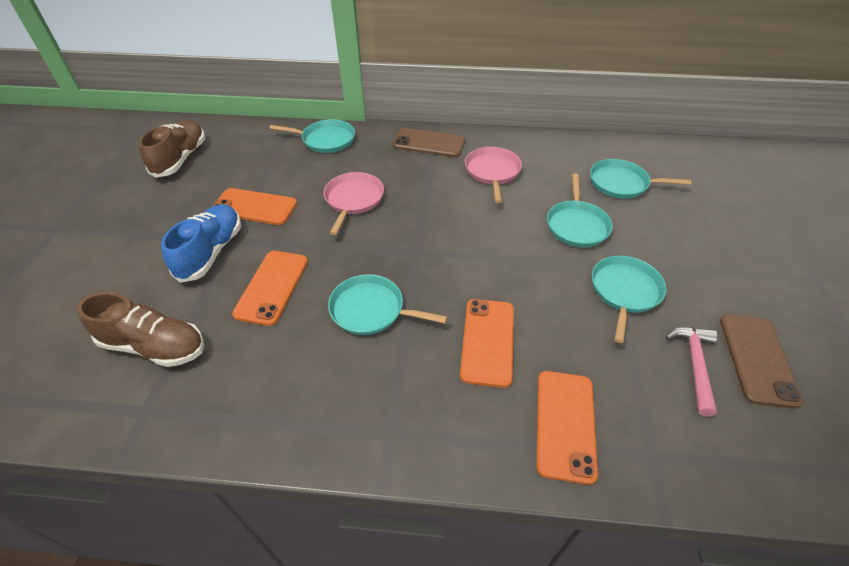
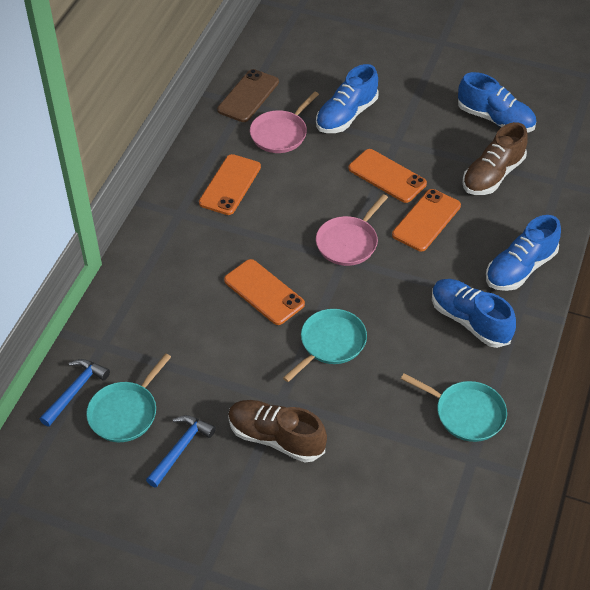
blue hammer: 0 -> 2
blue shoe: 1 -> 4
brown phone: 2 -> 1
pink hammer: 1 -> 0
turquoise pan: 5 -> 3

